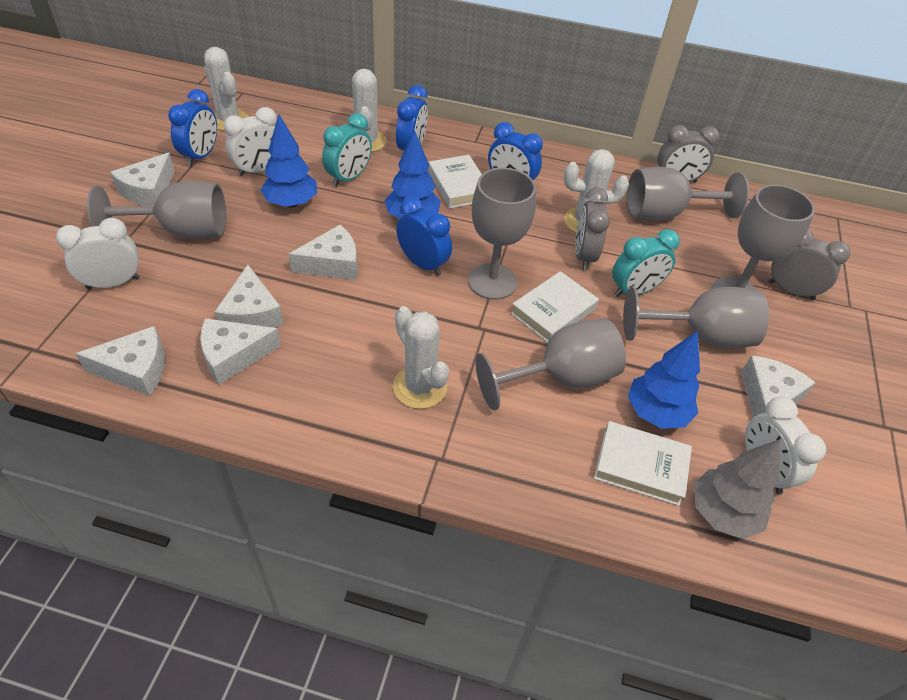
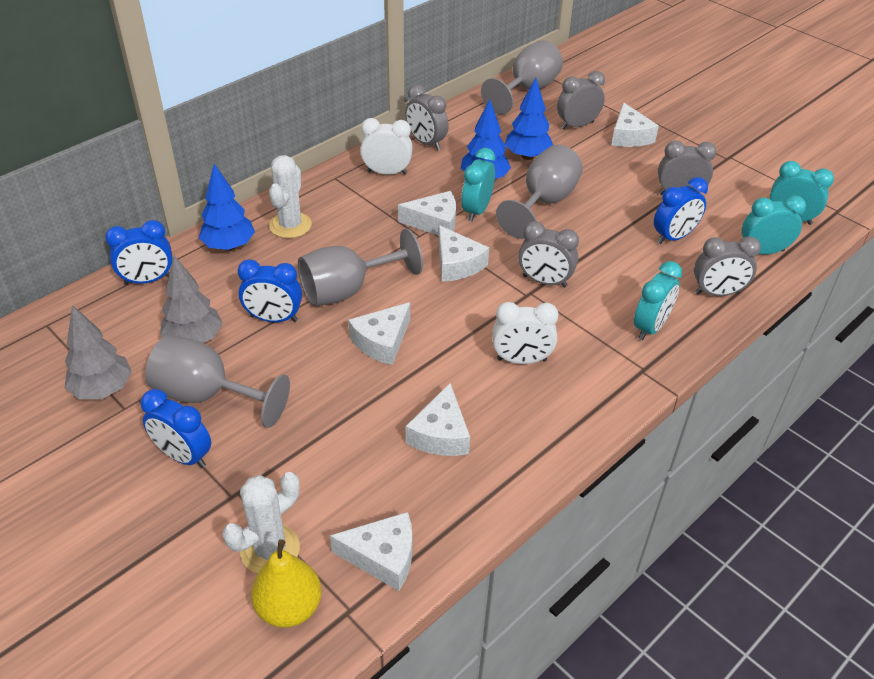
grey clock: 3 -> 5
grey goblet: 6 -> 4
grey tree: 1 -> 2
turquoise clock: 2 -> 4
white book: 3 -> 0
white cactus: 4 -> 2
white clock: 3 -> 2
yellow pear: 0 -> 1

